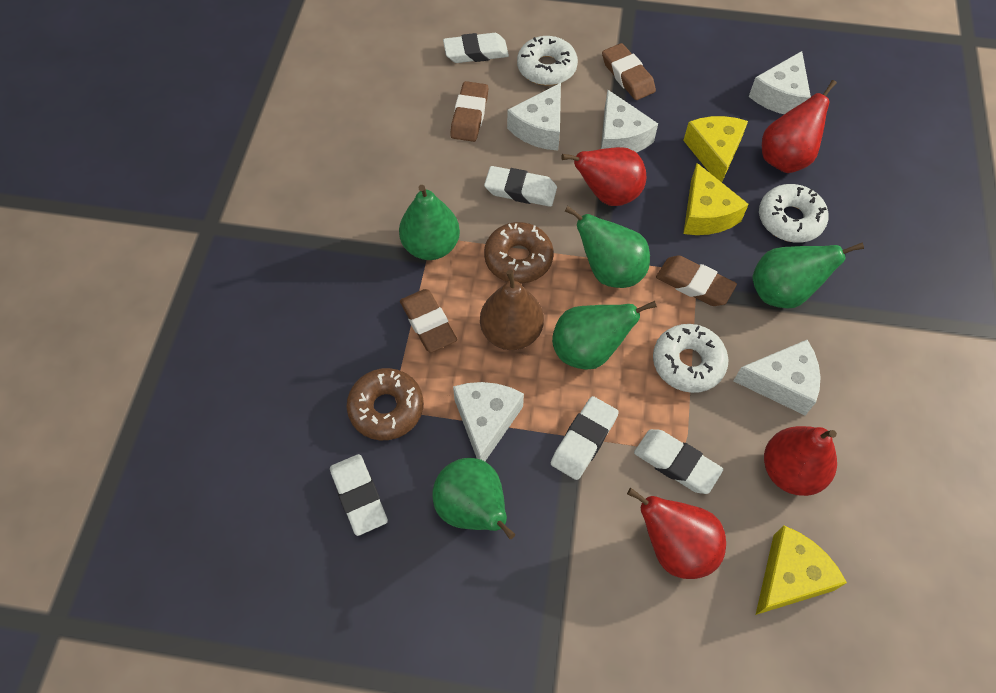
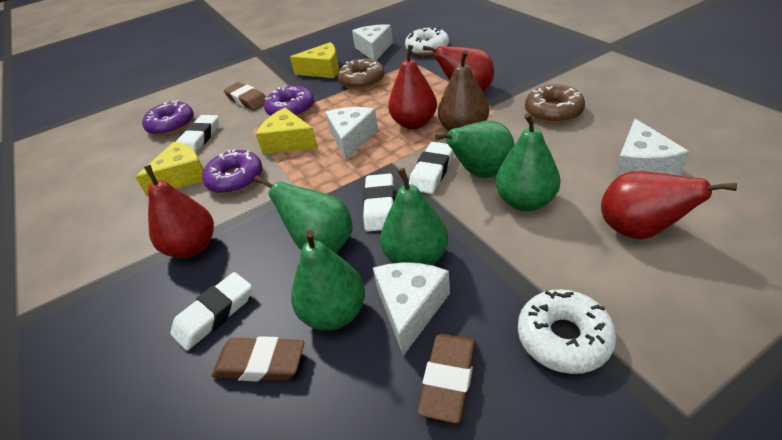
brown eraser: 4 -> 3
purple donut: 0 -> 3
white cheese: 5 -> 4
white donut: 3 -> 2
white eraser: 5 -> 4

